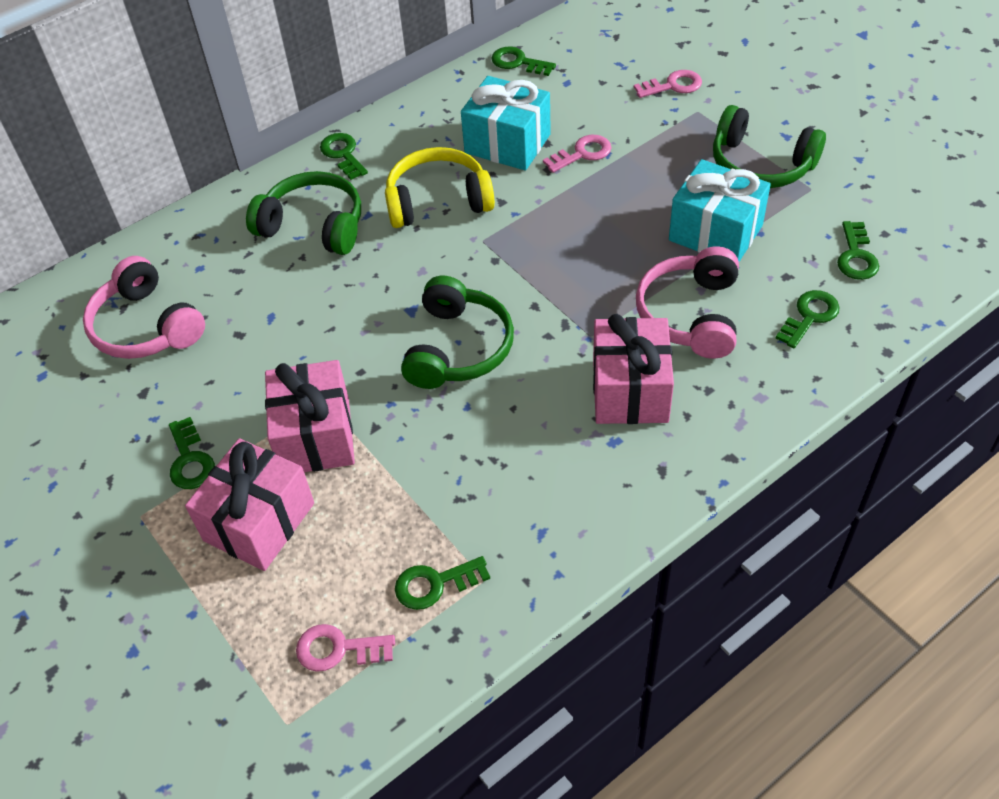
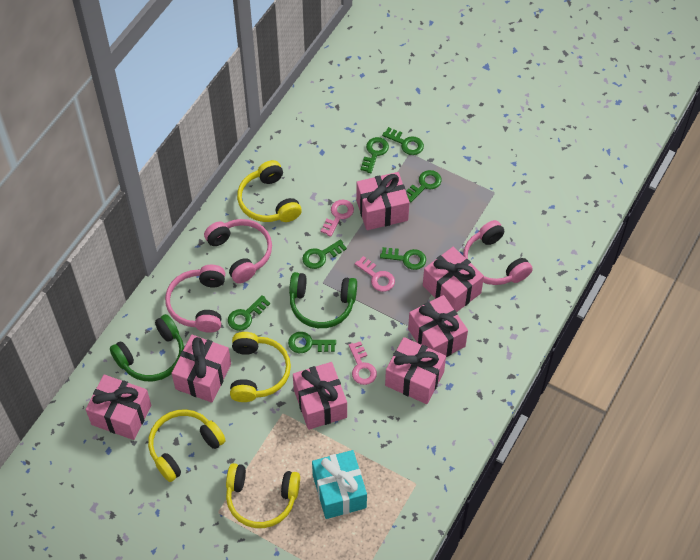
green headphones: 3 -> 2
green key: 6 -> 7
pink gift: 3 -> 7
pink headphones: 2 -> 3
turquoise gift: 2 -> 1
yellow headphones: 1 -> 4

